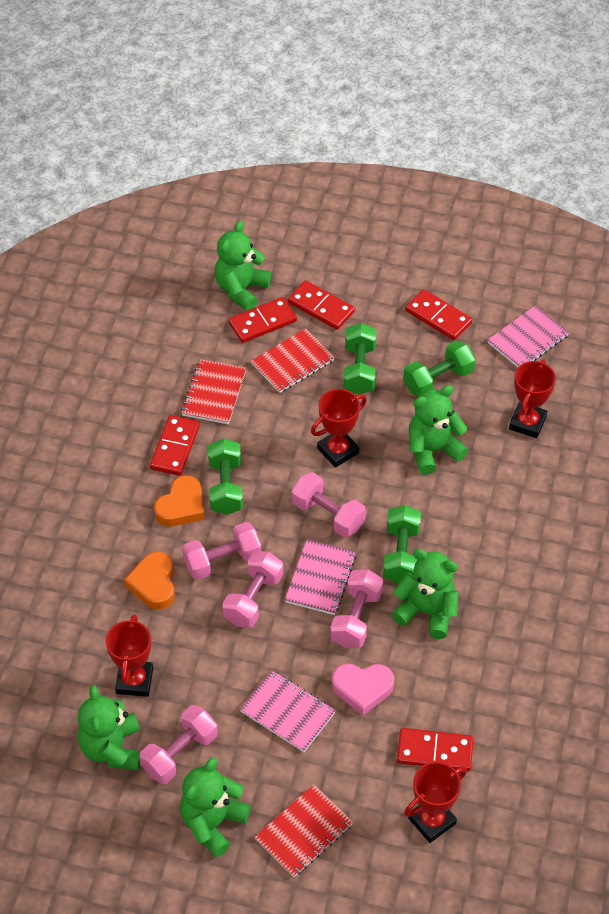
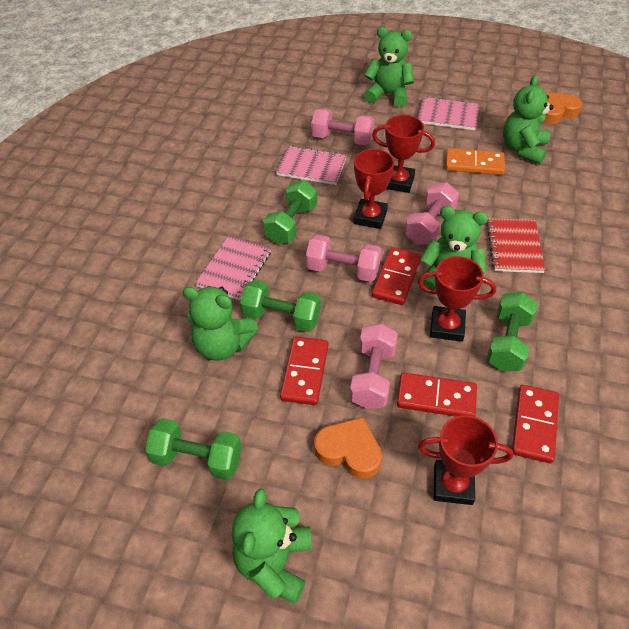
orange domino: 0 -> 1
pink dumbbell: 5 -> 4
pink heart: 1 -> 0
red domino: 5 -> 4
red notebook: 3 -> 1

